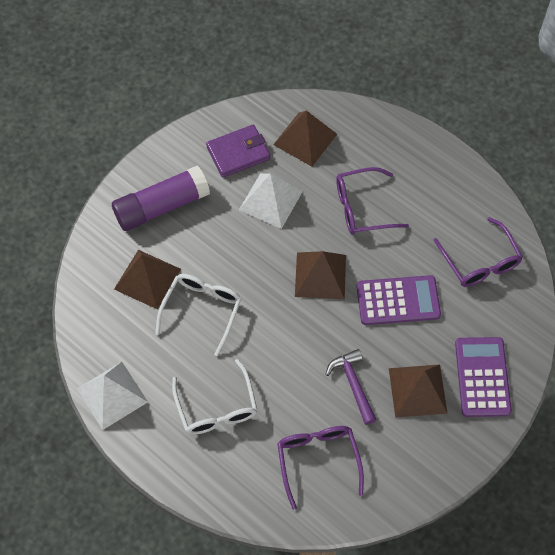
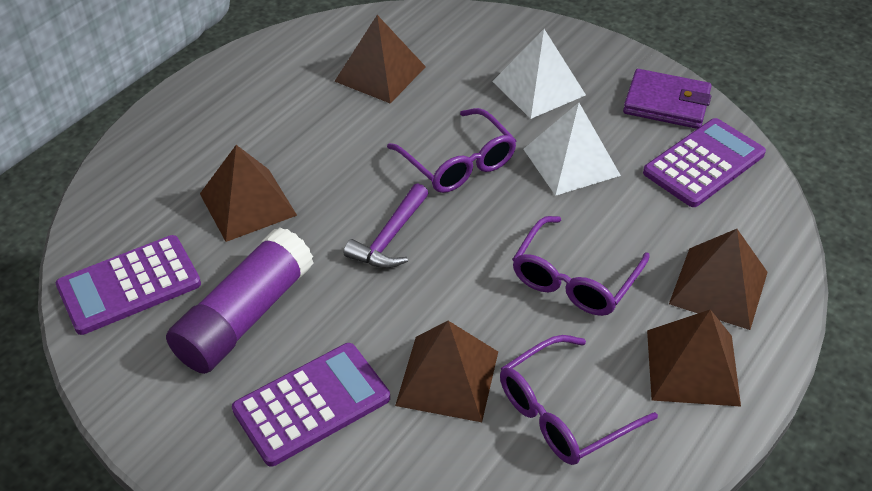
brown pyramid: 4 -> 5
purple calculator: 2 -> 3
white glasses: 2 -> 0

